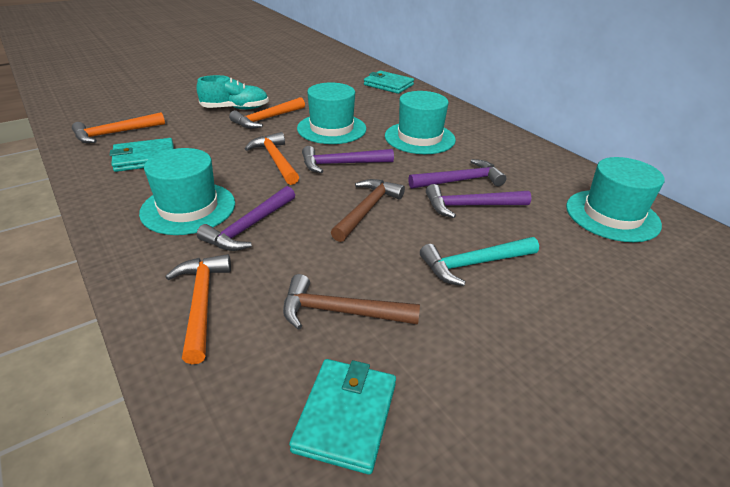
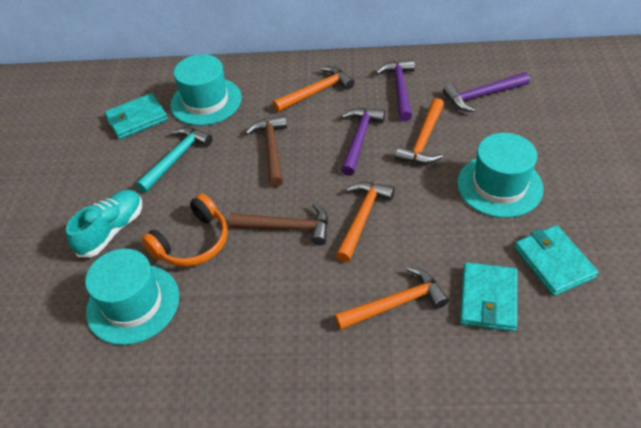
orange headphones: 0 -> 1
purple hammer: 4 -> 3
turquoise hat: 4 -> 3

